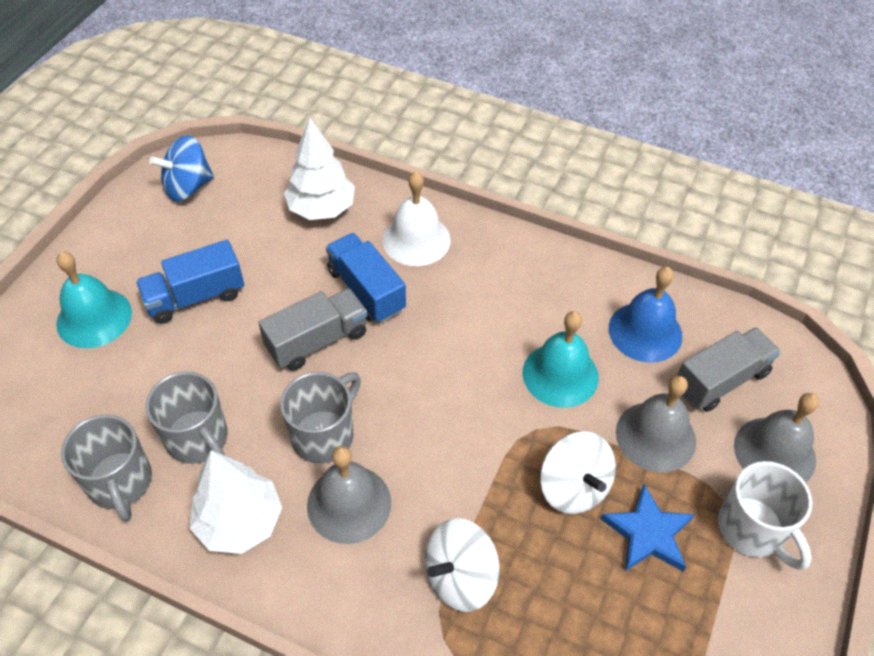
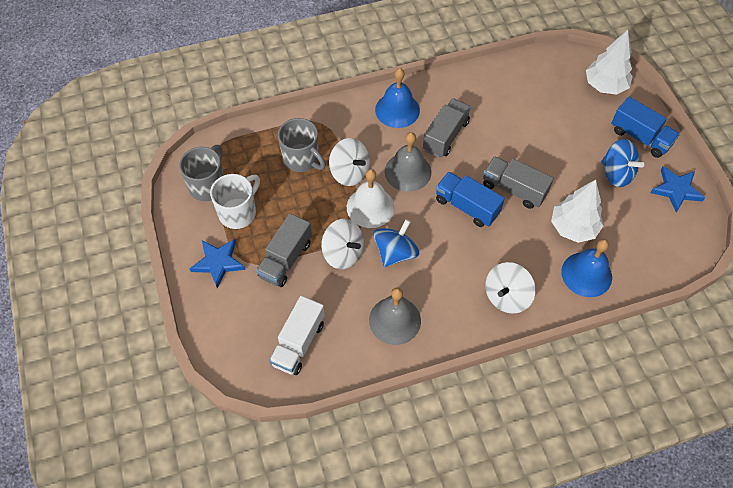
blue bell: 1 -> 2
blue spinning top: 1 -> 2
blue star: 1 -> 2
grey bell: 3 -> 2
grey mug: 3 -> 2
grey truck: 2 -> 3
turquoise bell: 2 -> 0
white spinning top: 2 -> 3
white truck: 0 -> 1

